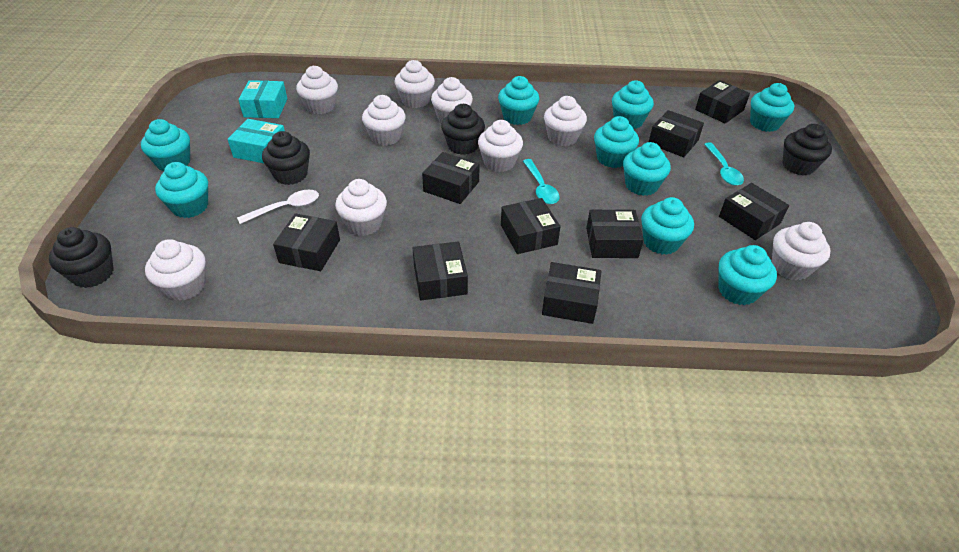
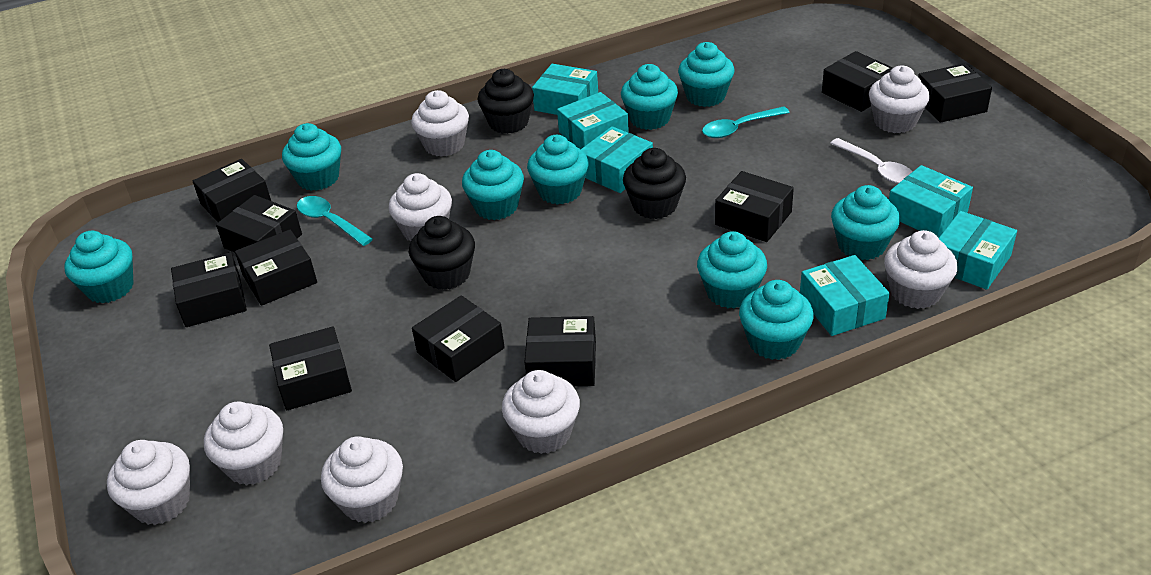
black box: 9 -> 10
black cupcake: 4 -> 3
turquoise box: 2 -> 6
white cupcake: 9 -> 8

